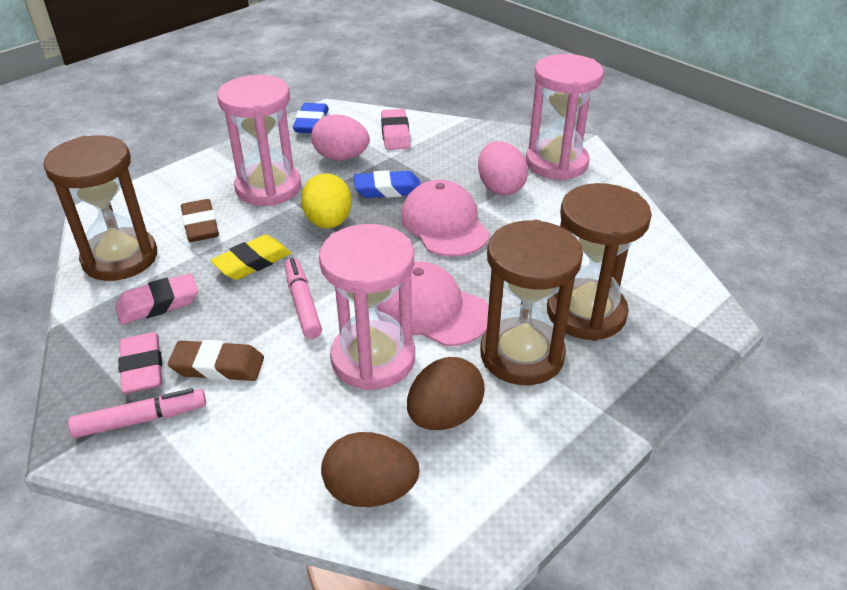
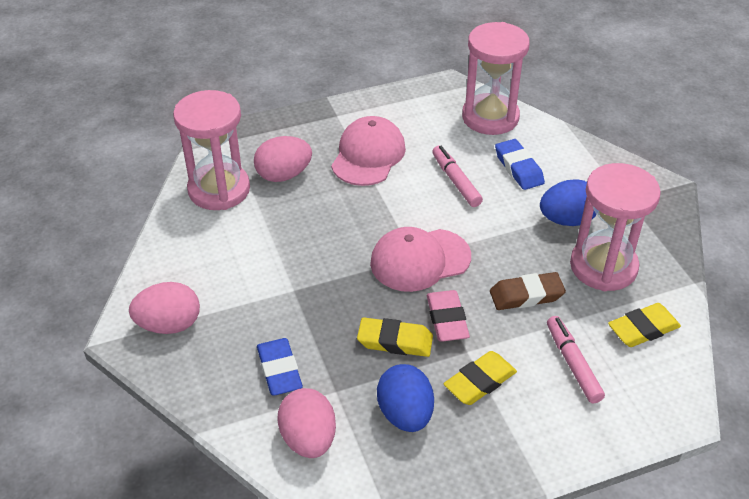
blue egg: 0 -> 2
brown egg: 2 -> 0
brown eraser: 2 -> 1
brown hourglass: 3 -> 0
pink egg: 2 -> 3
pink eraser: 3 -> 1
yellow egg: 1 -> 0
yellow eraser: 1 -> 3

